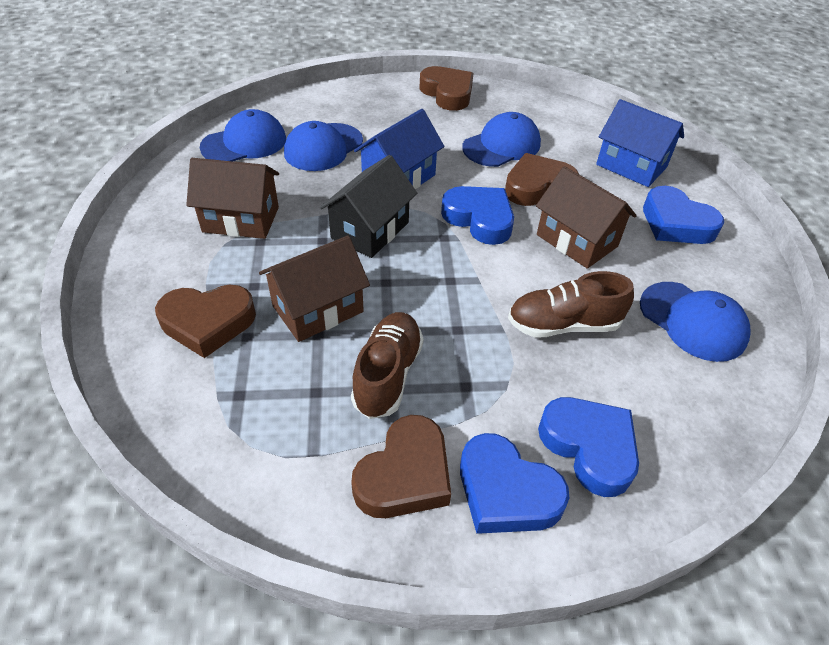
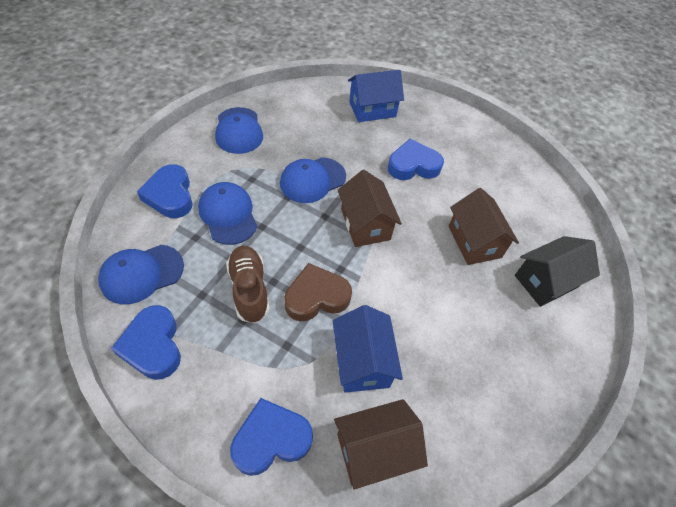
brown heart: 4 -> 1
brown shoe: 2 -> 1

